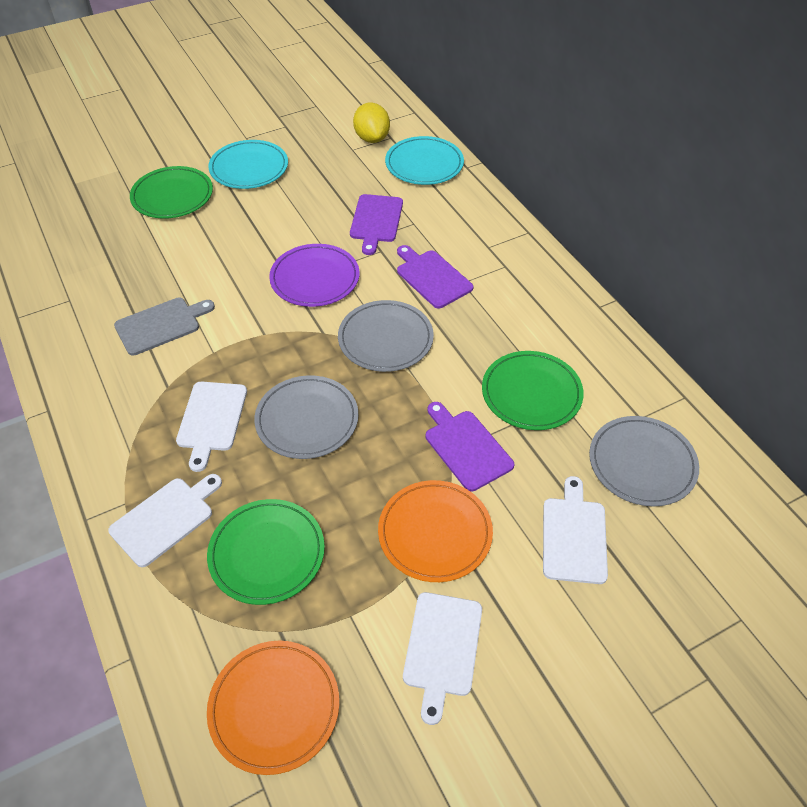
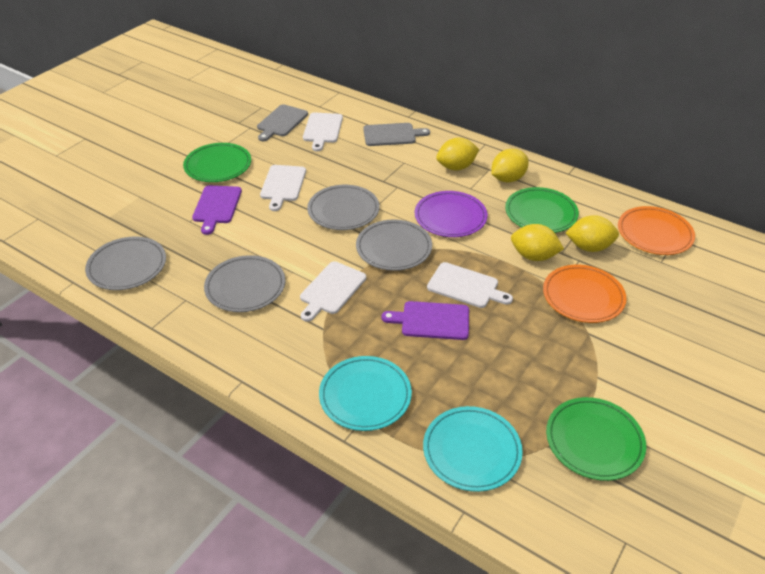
grey cutting board: 1 -> 2
grey plate: 3 -> 4
purple cutting board: 3 -> 2
yellow lemon: 1 -> 4

